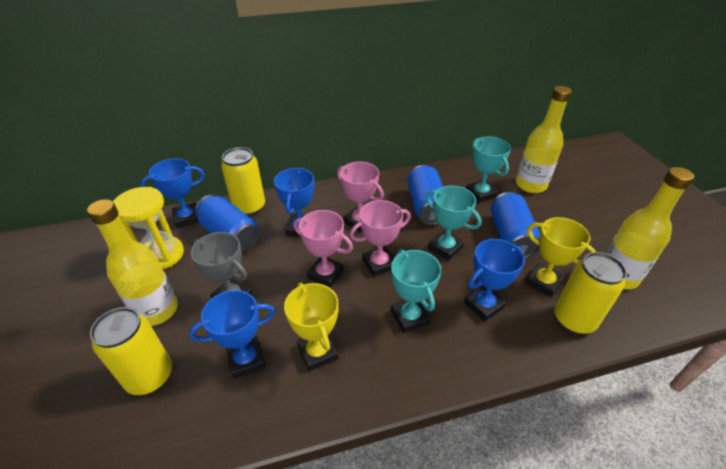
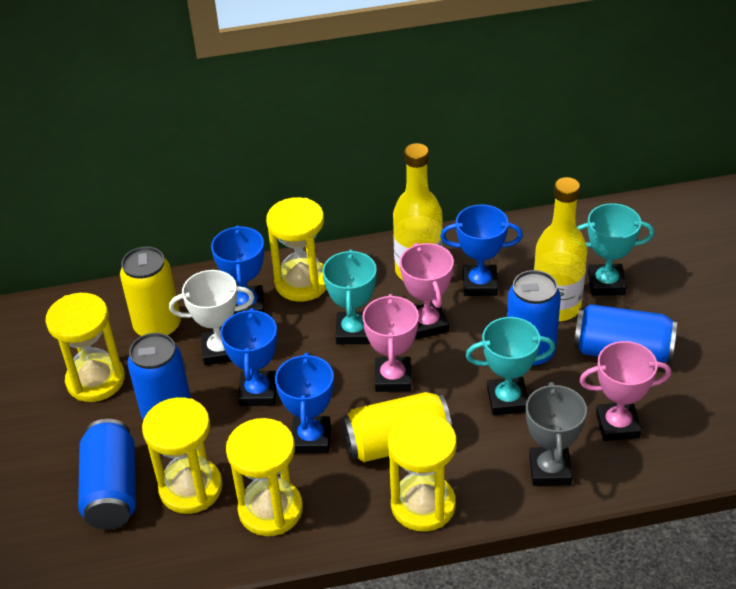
blue can: 3 -> 4
white trophy: 0 -> 1
yellow bottle: 3 -> 2
yellow can: 3 -> 2
yellow hourglass: 1 -> 5
yellow trophy: 2 -> 0

